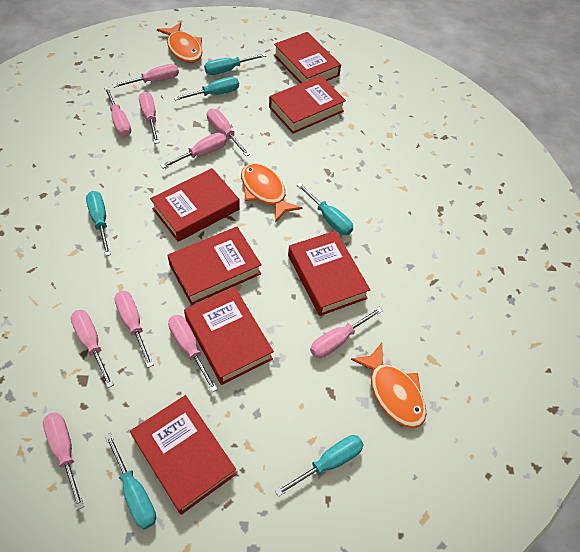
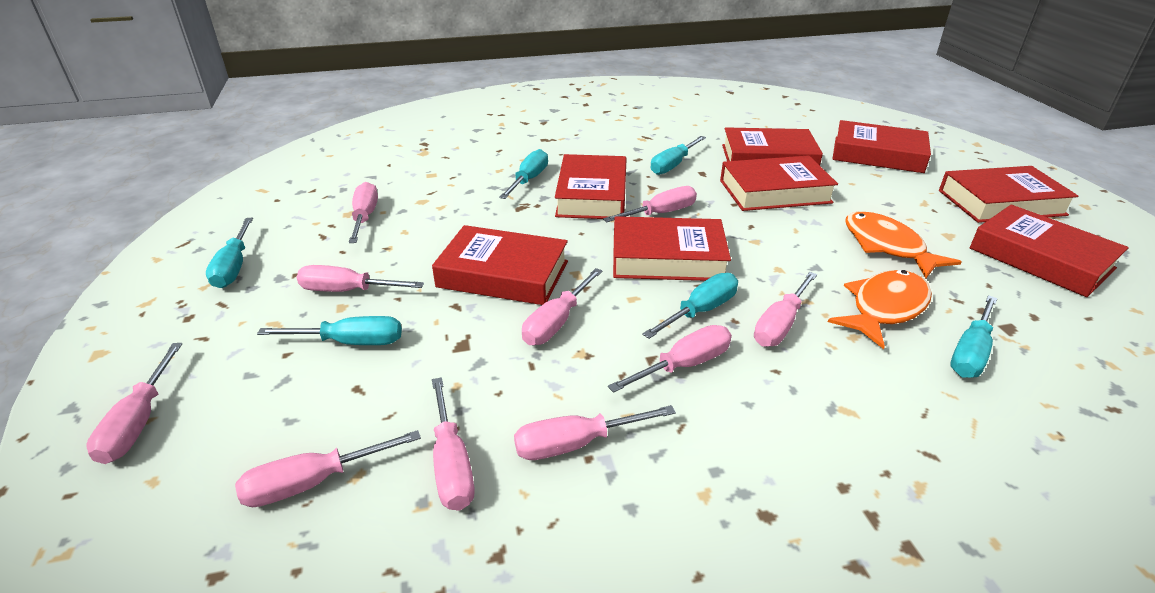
orange fish: 3 -> 2
red book: 7 -> 8

